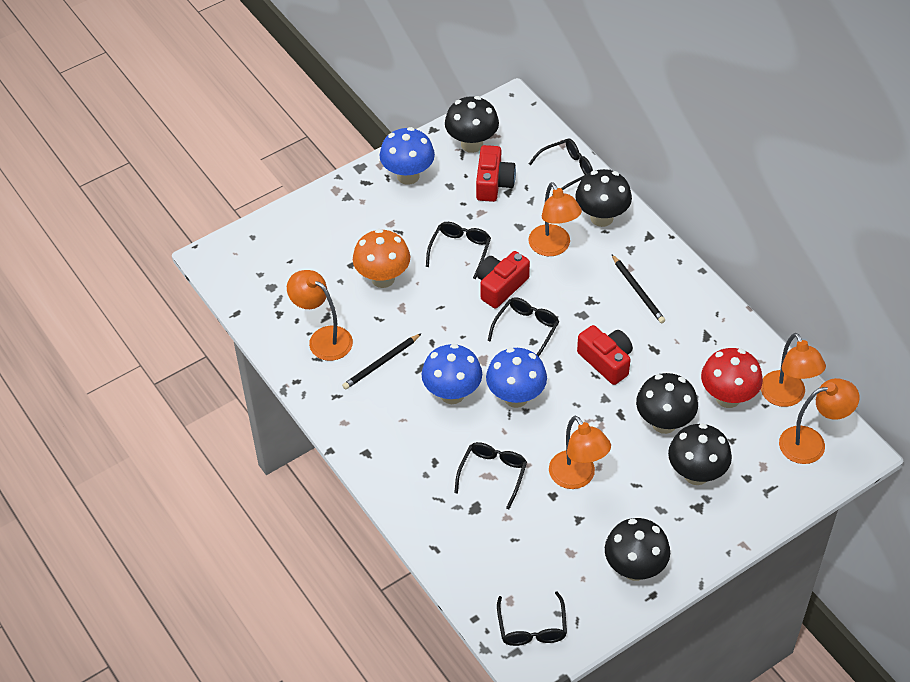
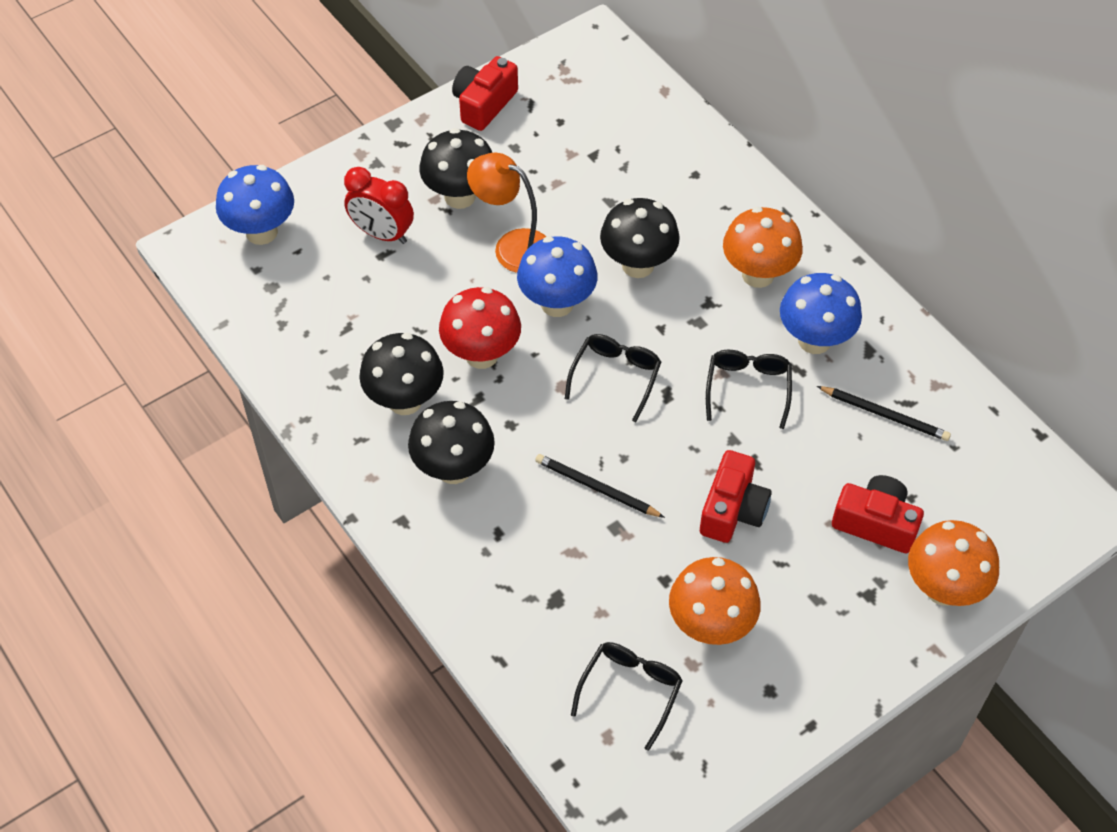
black glasses: 5 -> 3
black mushroom: 5 -> 4
orange lamp: 5 -> 1
orange mushroom: 1 -> 3
red clock: 0 -> 1

